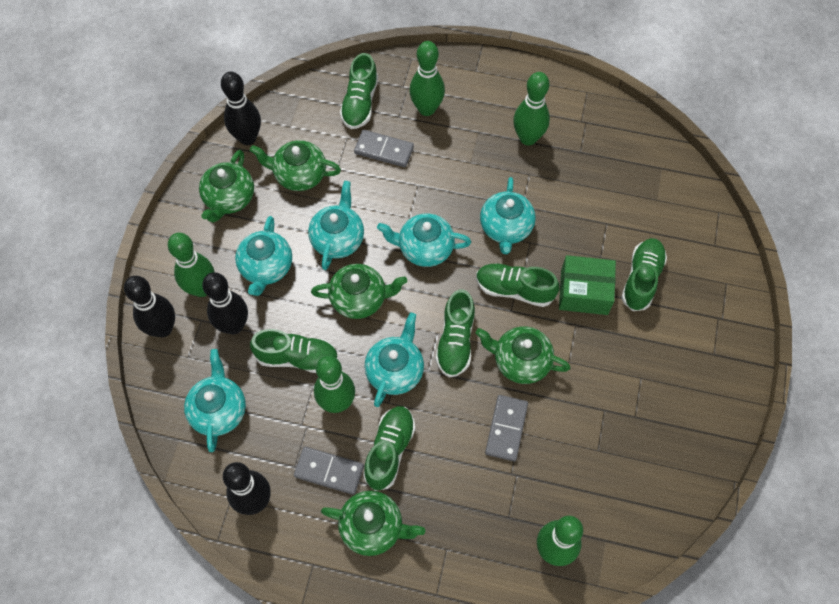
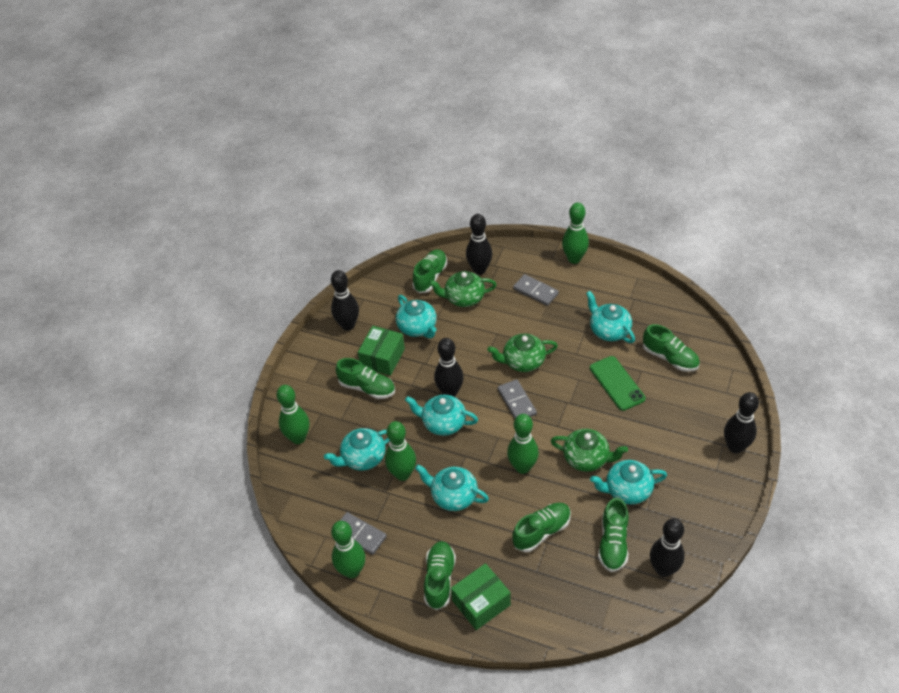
black bowling pin: 4 -> 5
green box: 1 -> 2
green phone: 0 -> 1
green teapot: 5 -> 3

